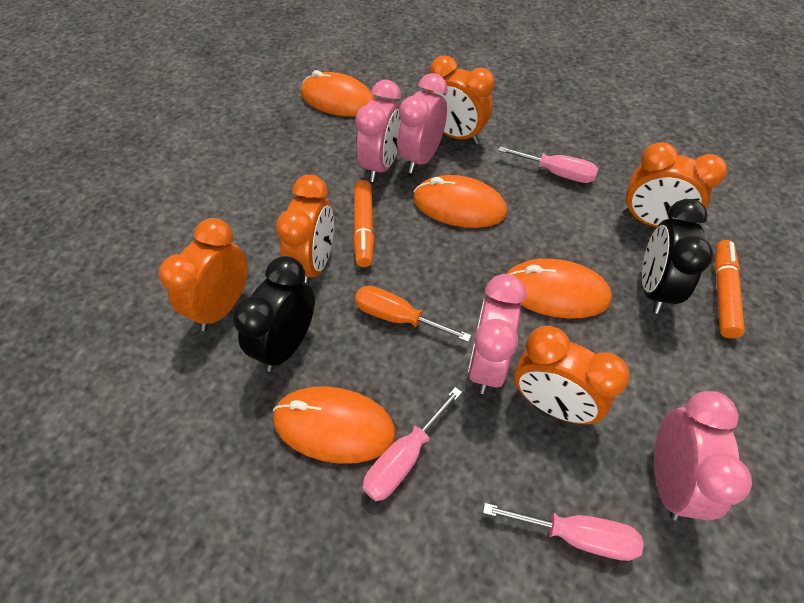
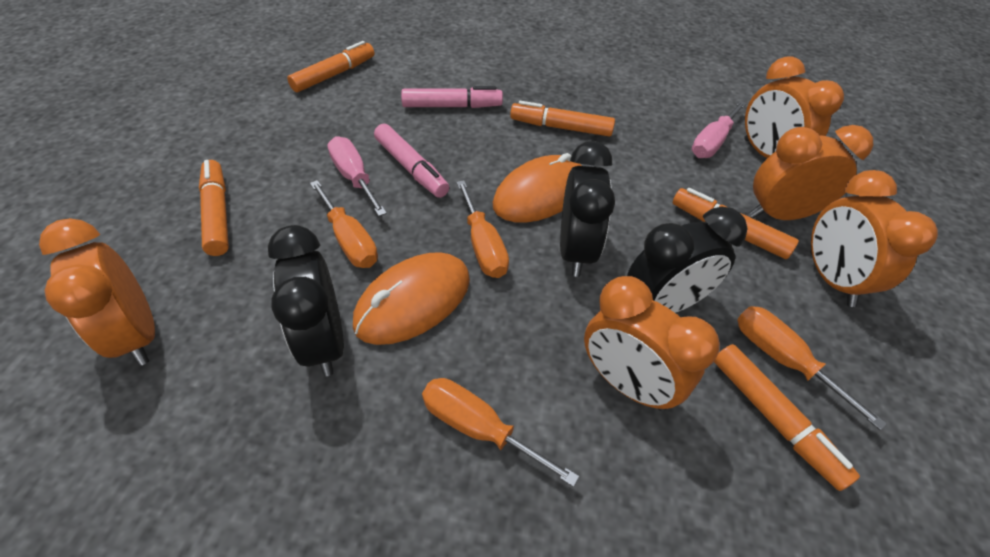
black clock: 2 -> 3
orange marker: 2 -> 5
orange mouse: 4 -> 2
orange screwdriver: 1 -> 4
pink clock: 4 -> 0
pink marker: 0 -> 2
pink screwdriver: 3 -> 2

